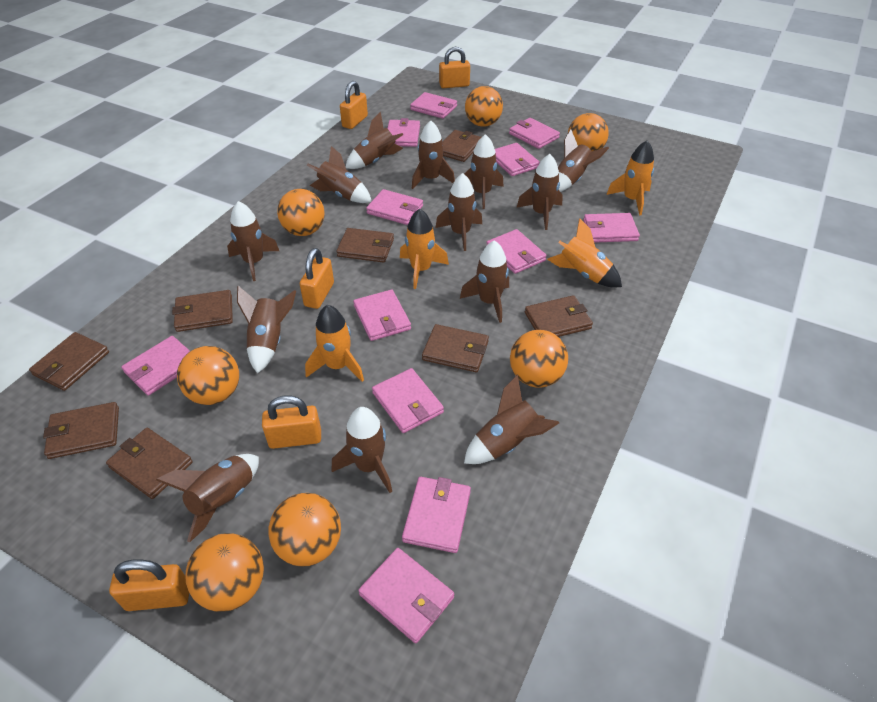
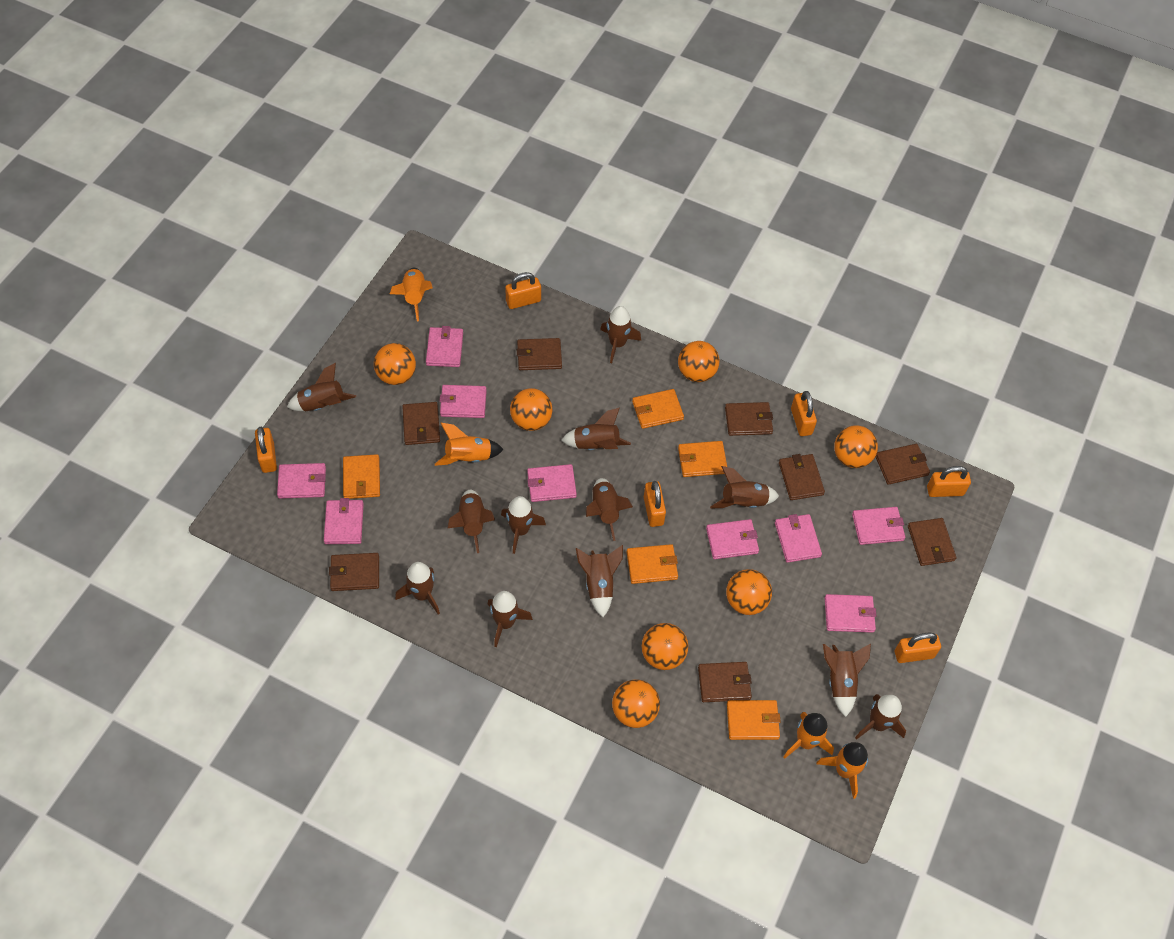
brown rocket: 13 -> 12
orange padlock: 5 -> 6
orange wallet: 0 -> 5
pink wallet: 12 -> 9

